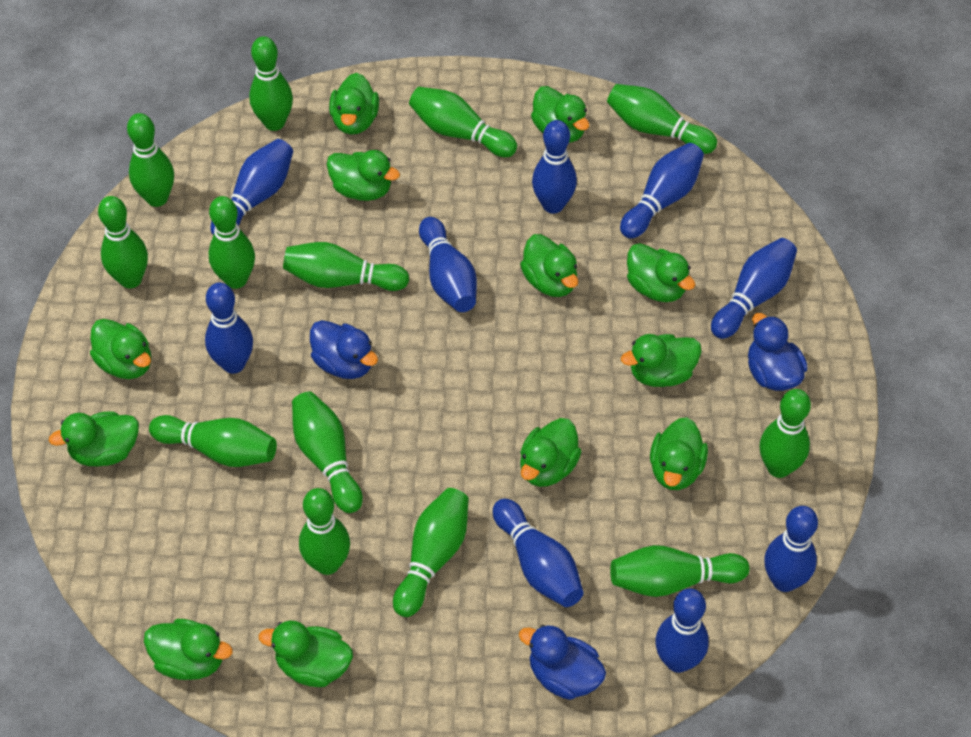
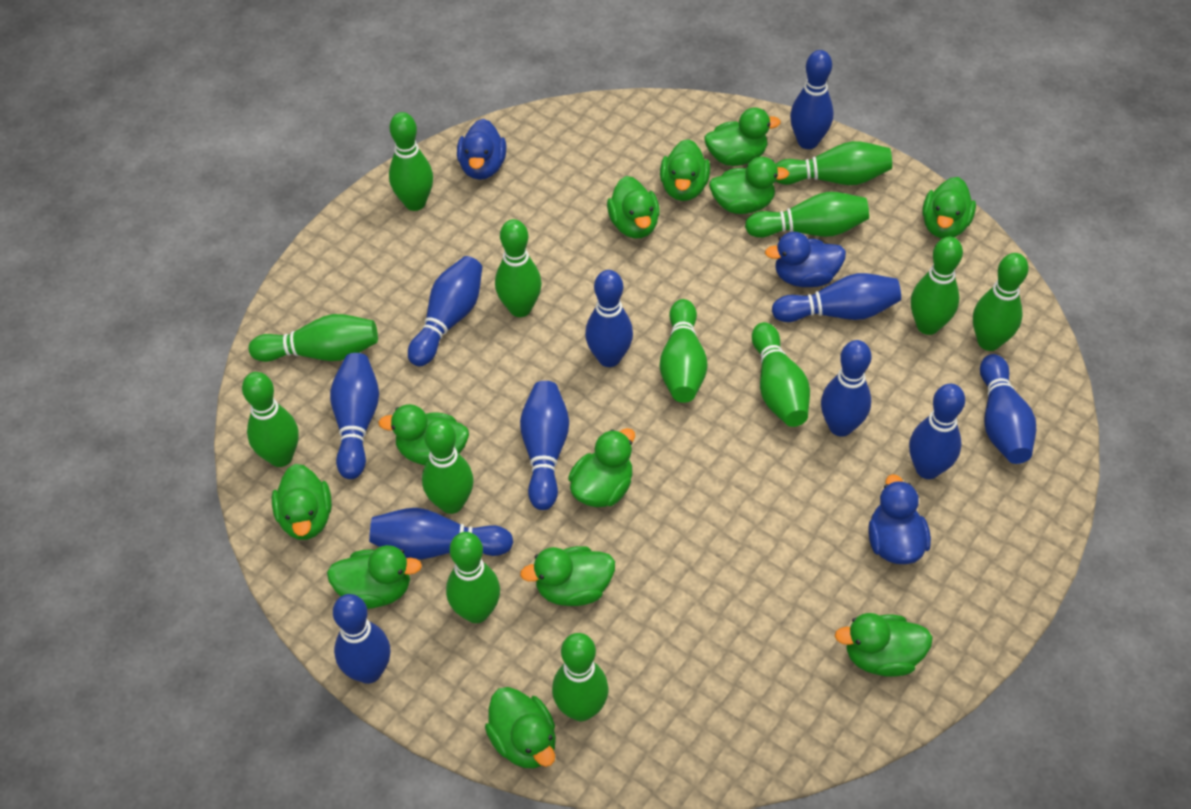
blue bowling pin: 9 -> 11

